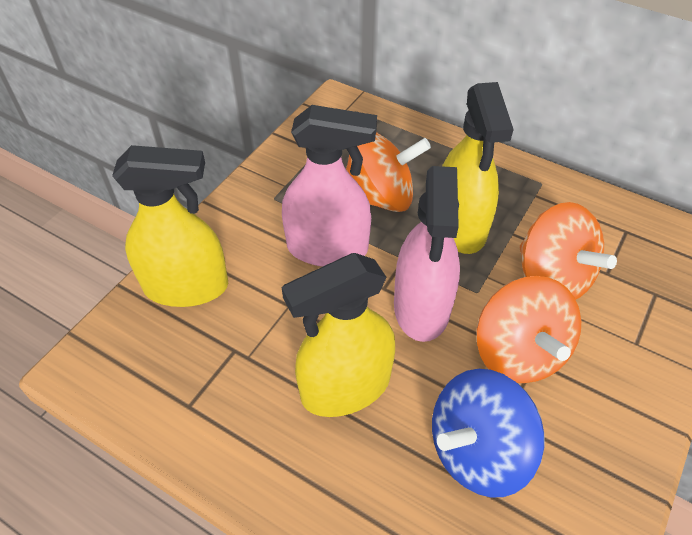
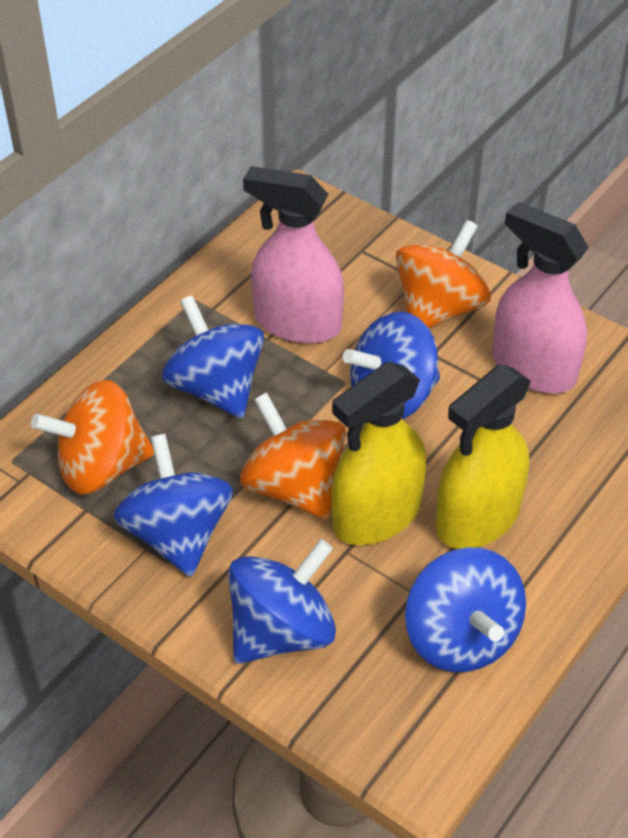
blue spinning top: 1 -> 5
yellow spray bottle: 3 -> 2

